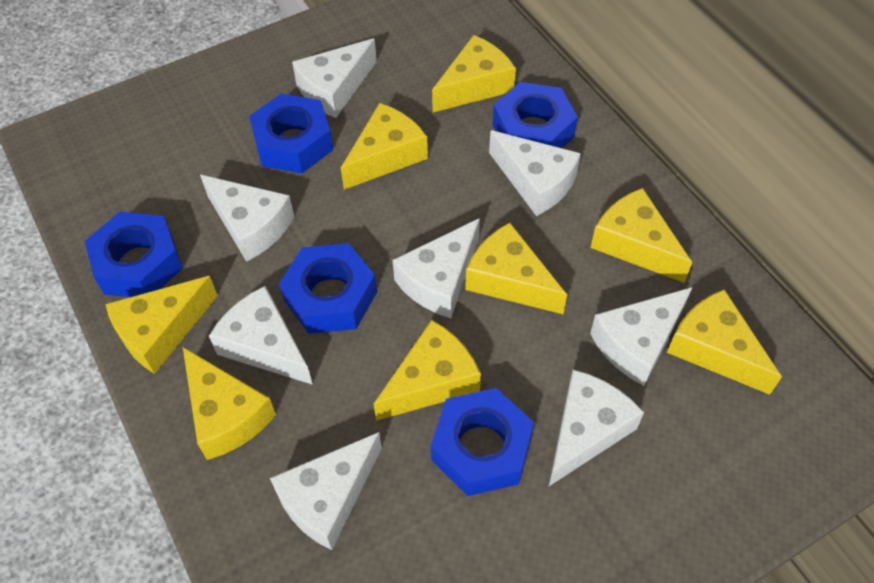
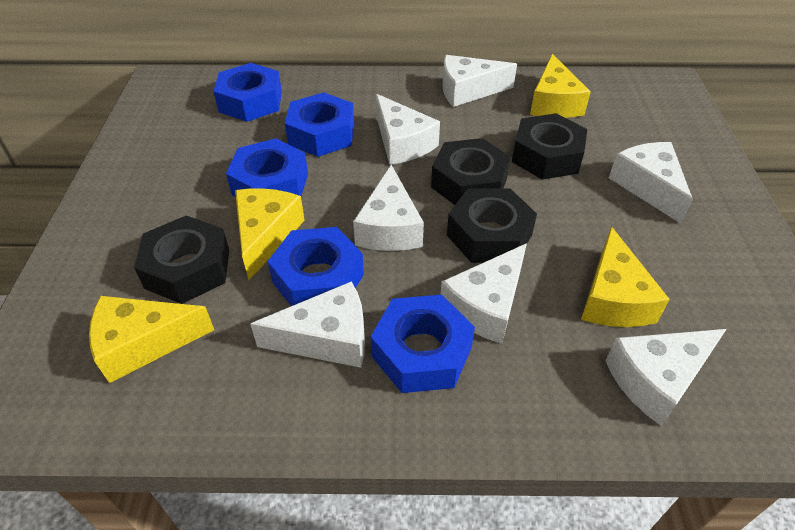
black nut: 0 -> 4
white cheese: 8 -> 7
yellow cheese: 8 -> 4

